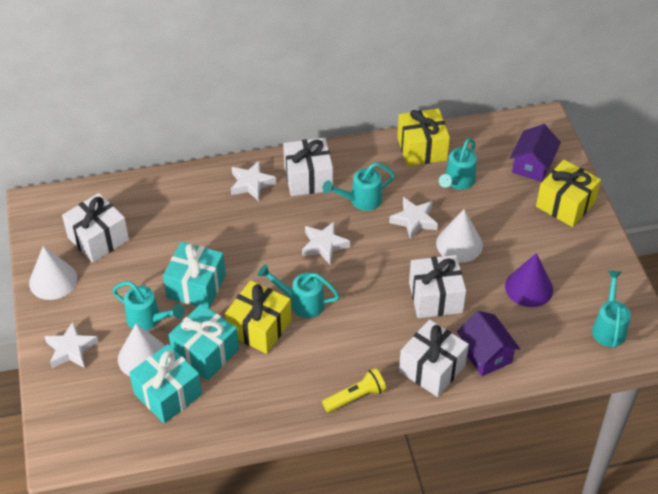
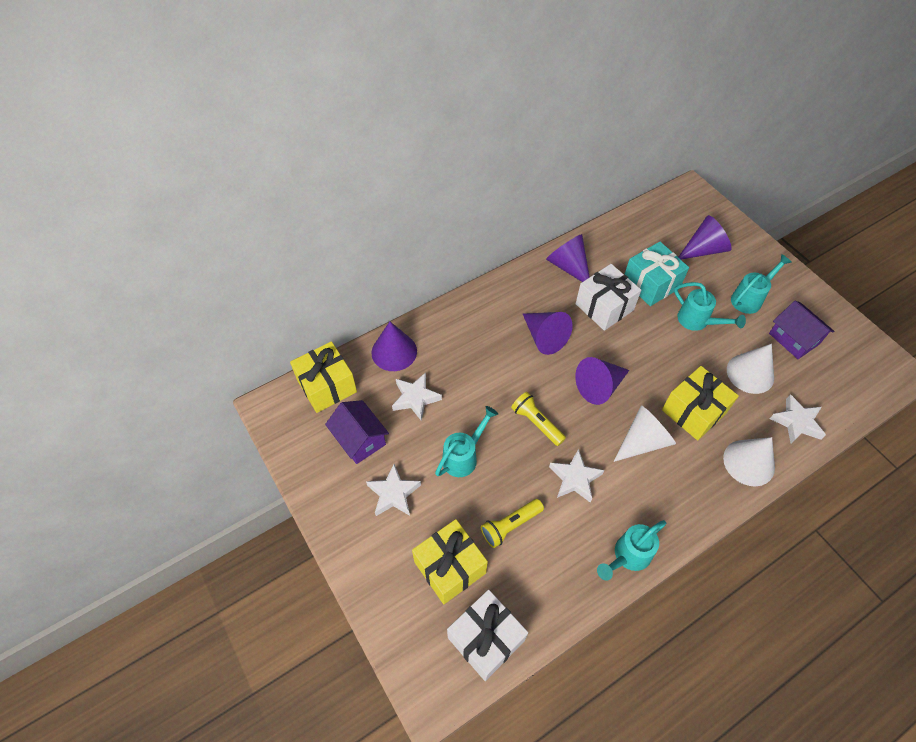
purple cone: 1 -> 5
turquoise gift: 3 -> 1
turquoise watering can: 5 -> 4
white gift: 4 -> 2
yellow flashlight: 1 -> 2

